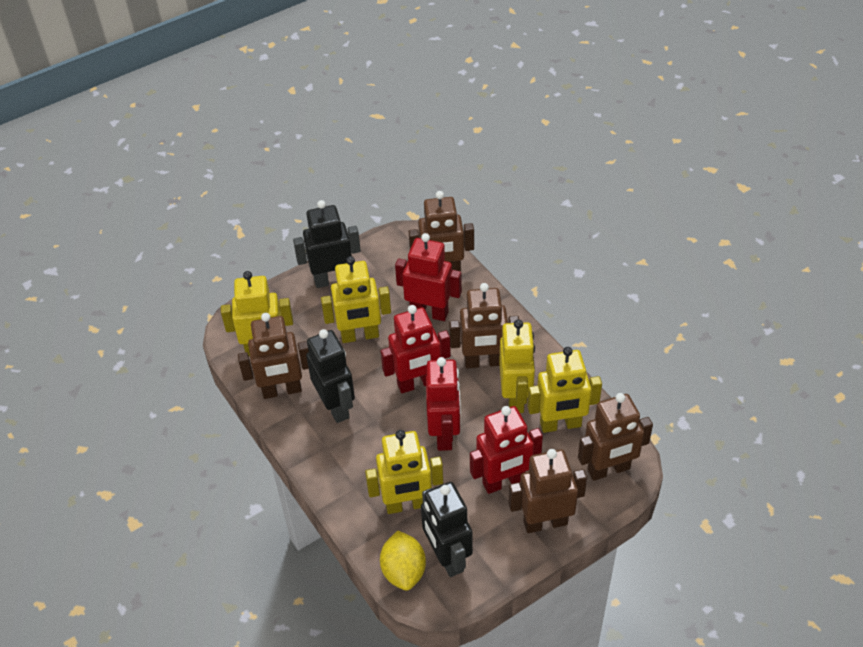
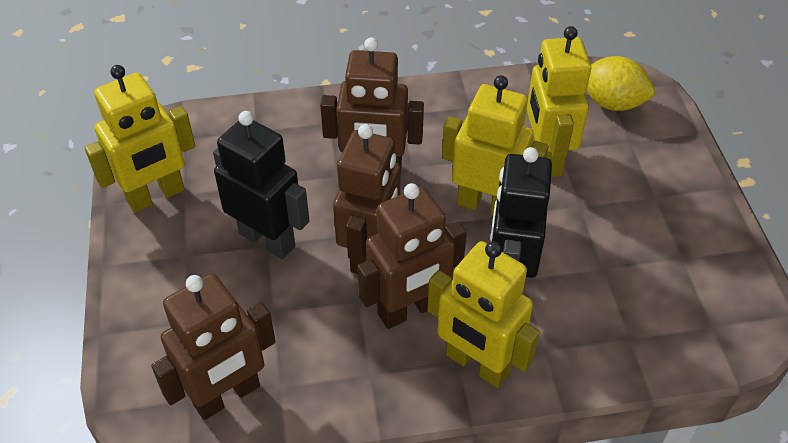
black robot: 3 -> 2
brown robot: 5 -> 4
red robot: 4 -> 0
yellow robot: 5 -> 4

